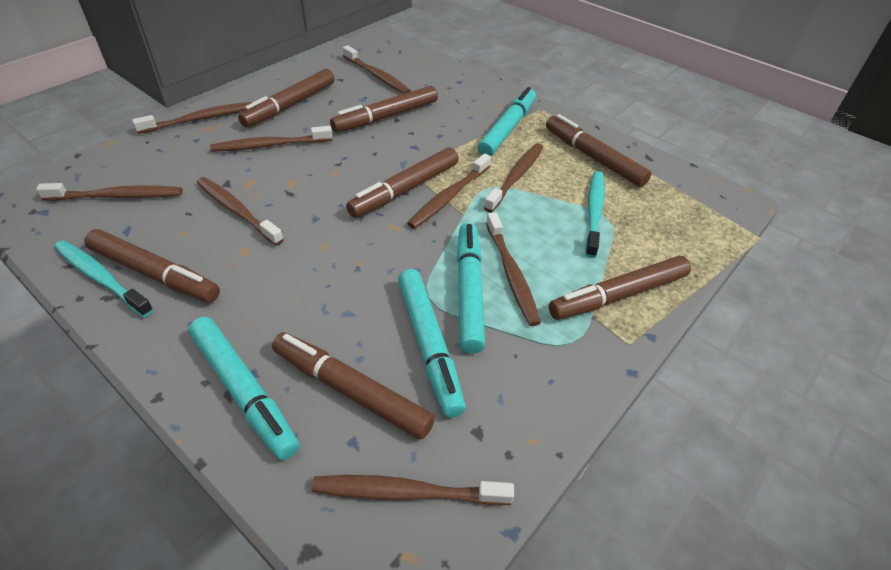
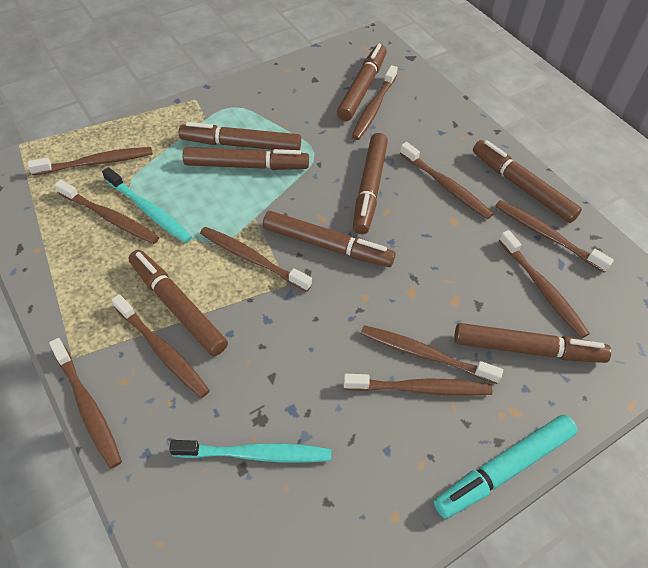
brown marker: 7 -> 8
brown toothbrush: 9 -> 11
turquoise marker: 4 -> 1

